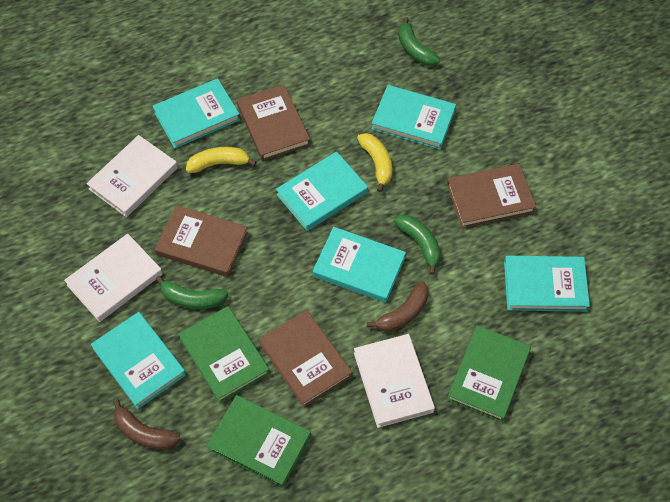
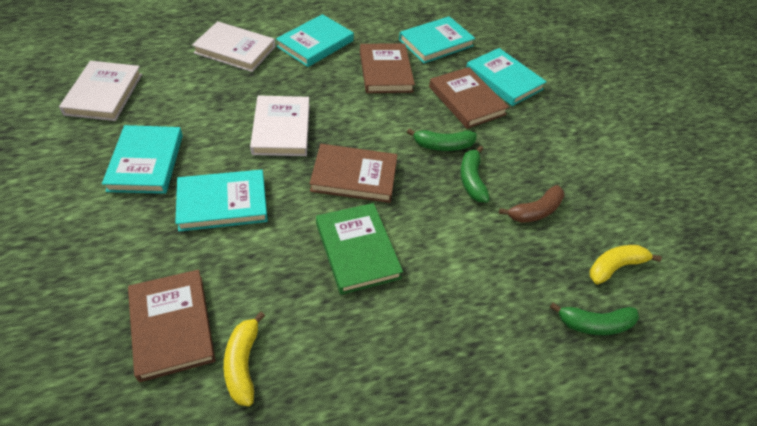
brown banana: 2 -> 1
green book: 3 -> 1
turquoise book: 6 -> 5

